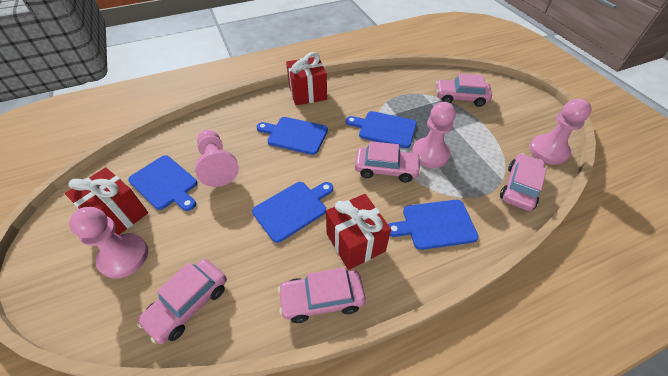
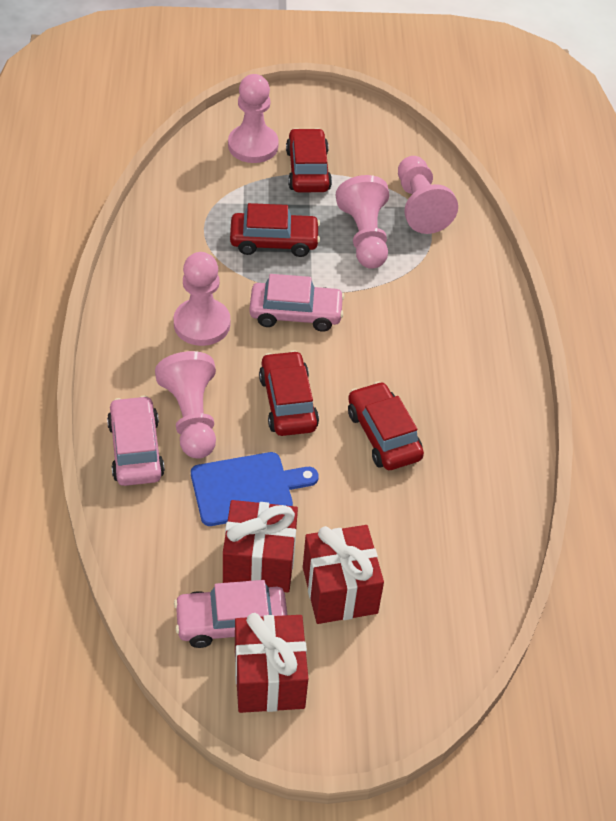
blue cutting board: 5 -> 1
pink car: 5 -> 3
pink pawn: 4 -> 5
red car: 0 -> 4

